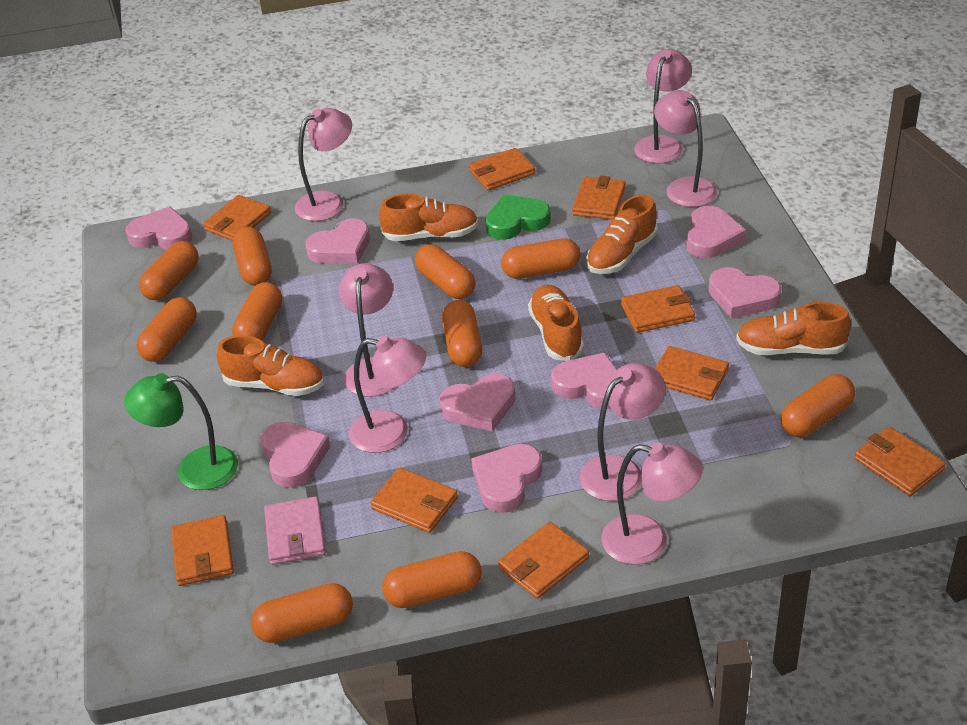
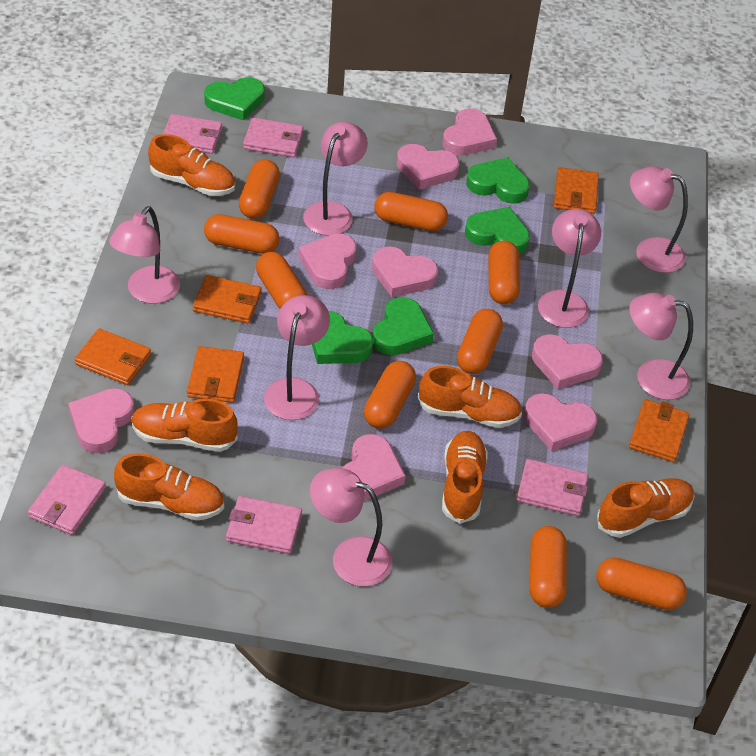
green heart: 1 -> 5
green lamp: 1 -> 0
orange capsule: 10 -> 9
orange shoe: 5 -> 6
orange wallet: 9 -> 5
pink wallet: 1 -> 5

